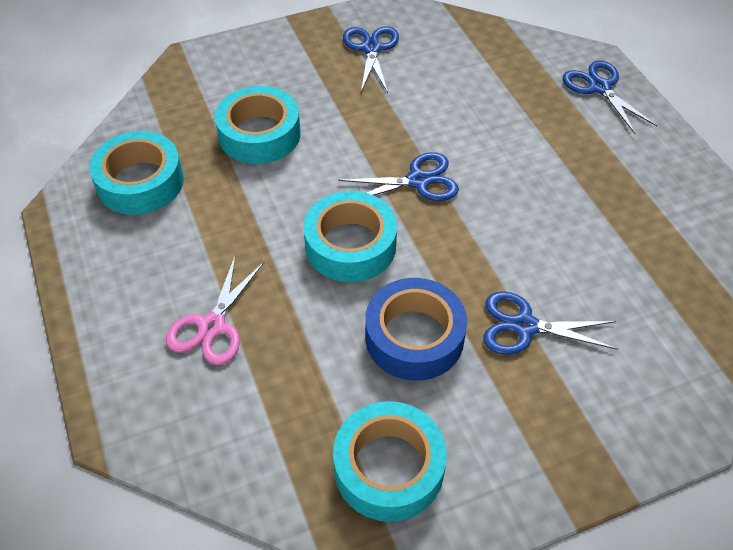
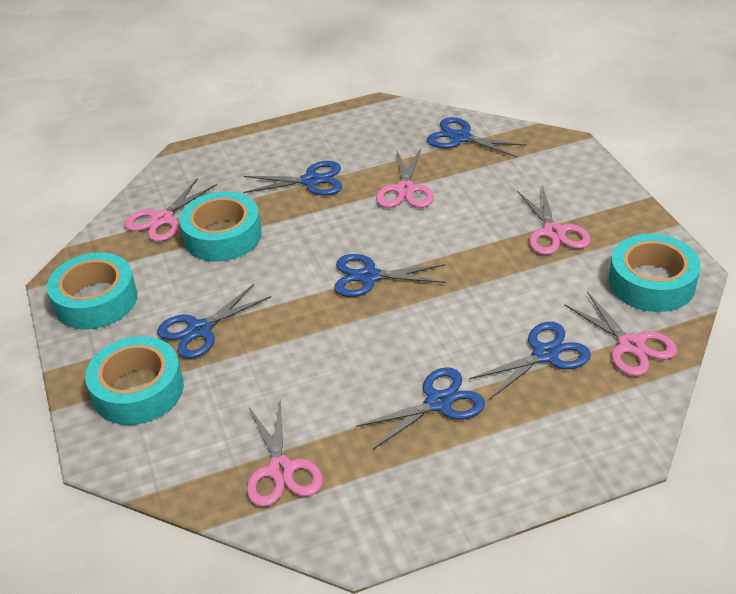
blue scissors: 4 -> 6
blue tape: 1 -> 0
pink scissors: 1 -> 5

